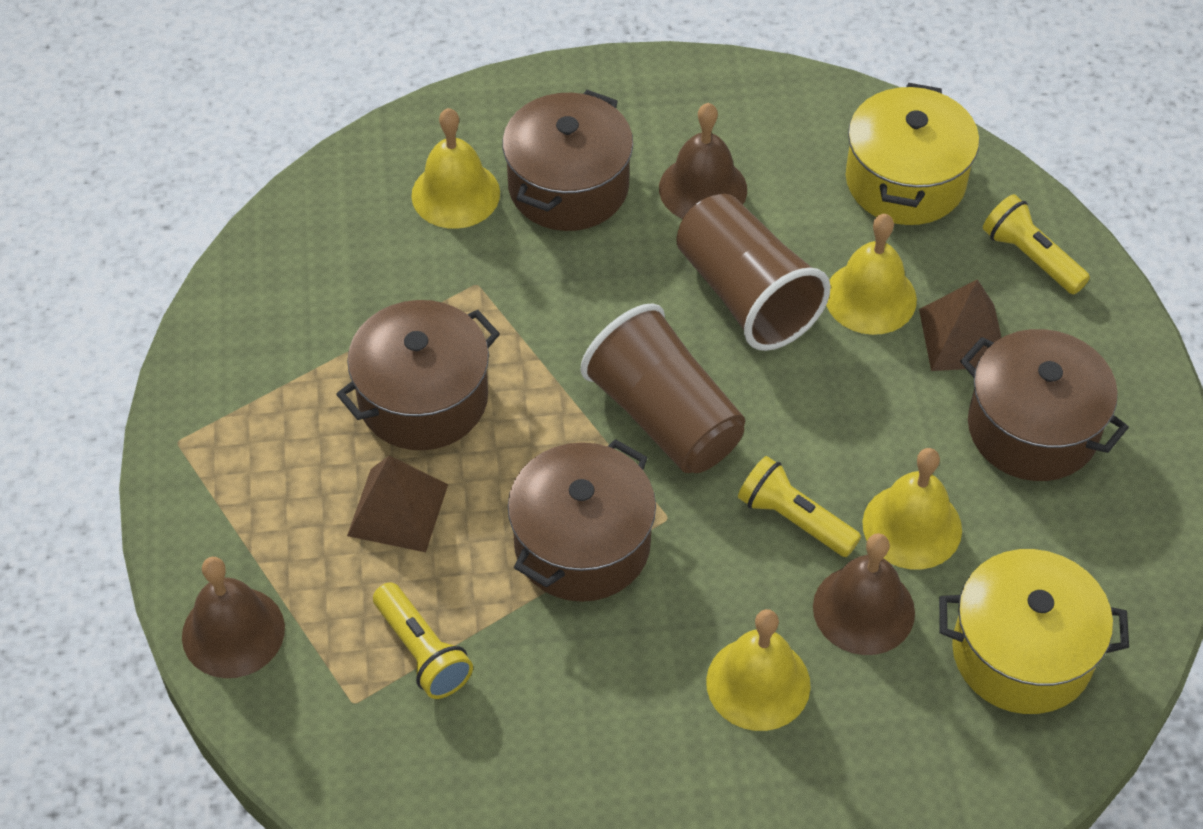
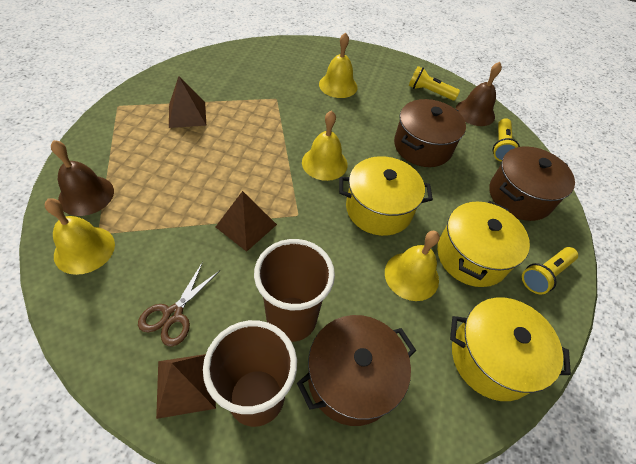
brown bell: 3 -> 2
brown pot: 4 -> 3
brown pyramid: 2 -> 3
brown scissors: 0 -> 1
yellow pot: 2 -> 3

